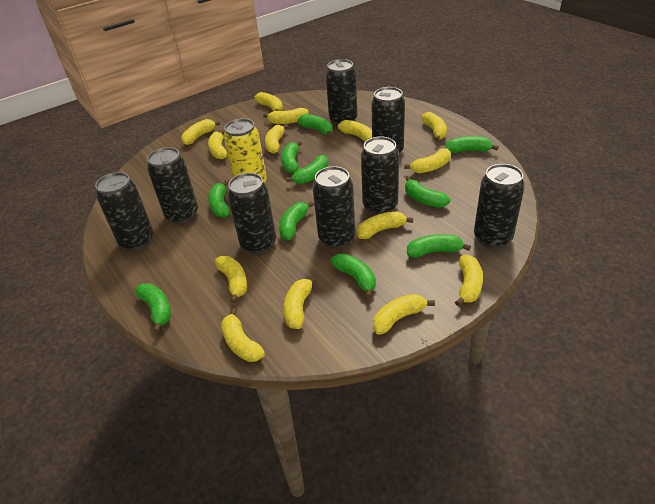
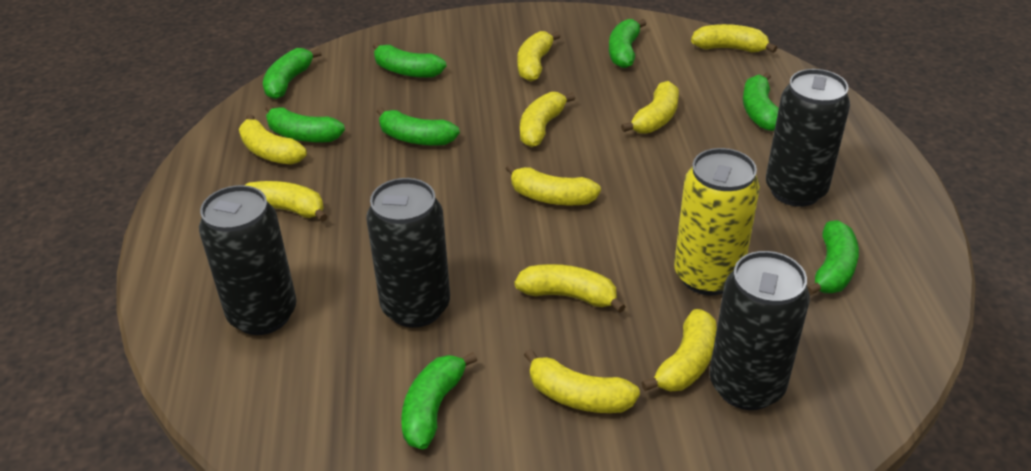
black can: 8 -> 4
green banana: 10 -> 8
yellow banana: 14 -> 10

